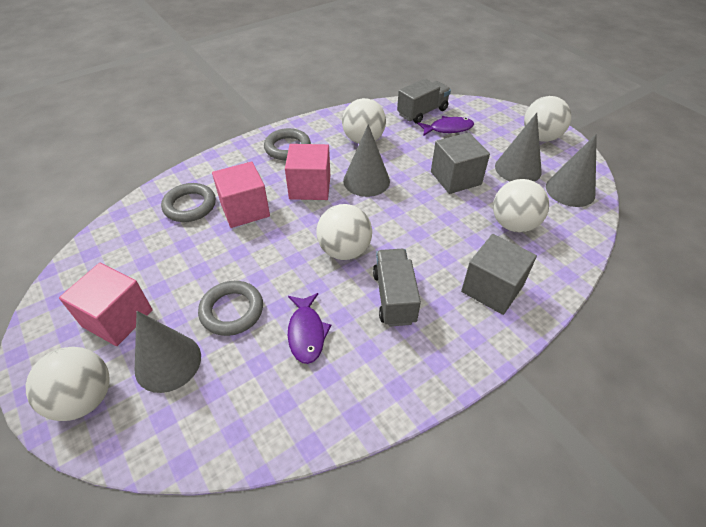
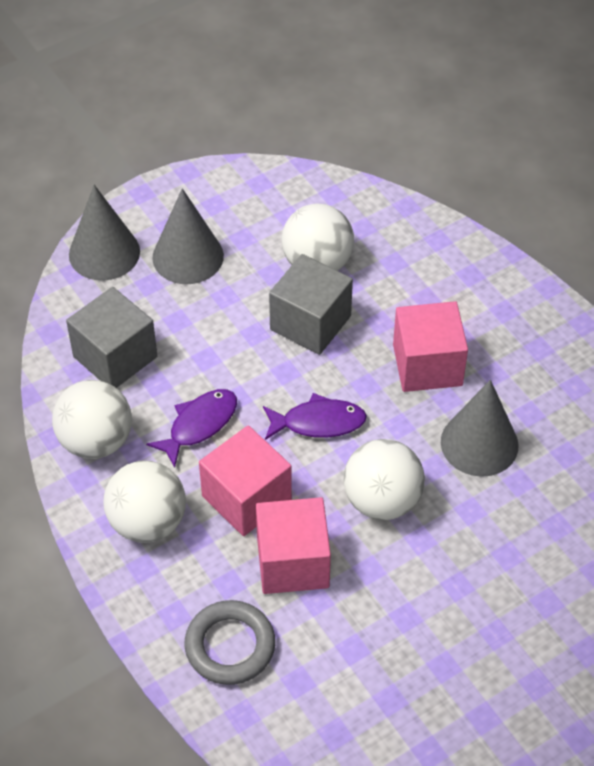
grey cone: 4 -> 3
grey ring: 3 -> 1
grey truck: 2 -> 0
white ball: 5 -> 4

